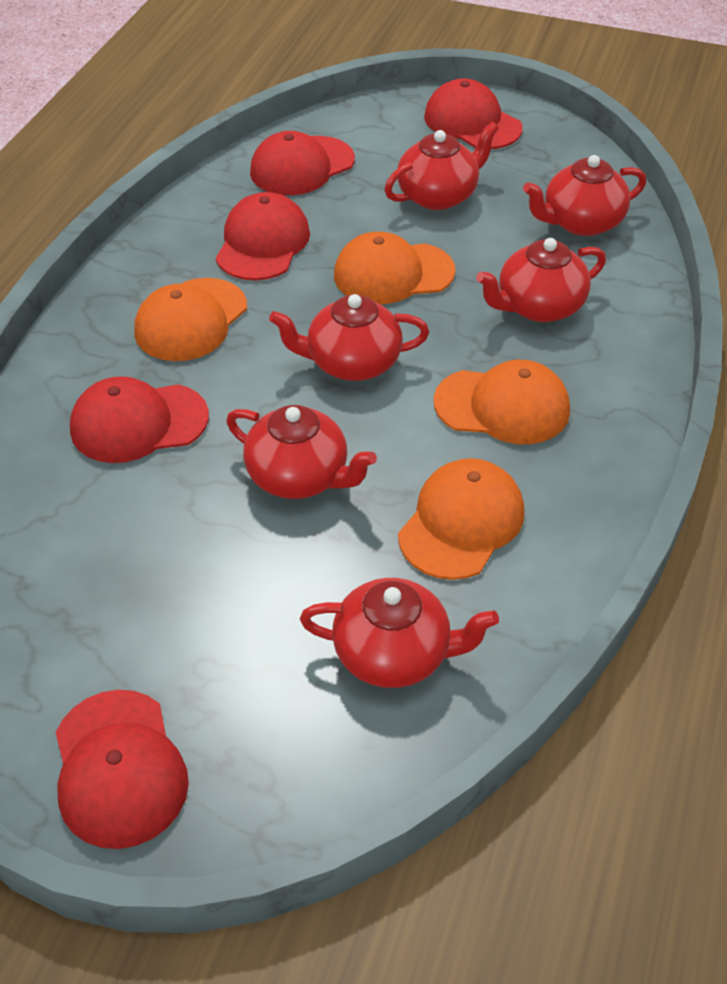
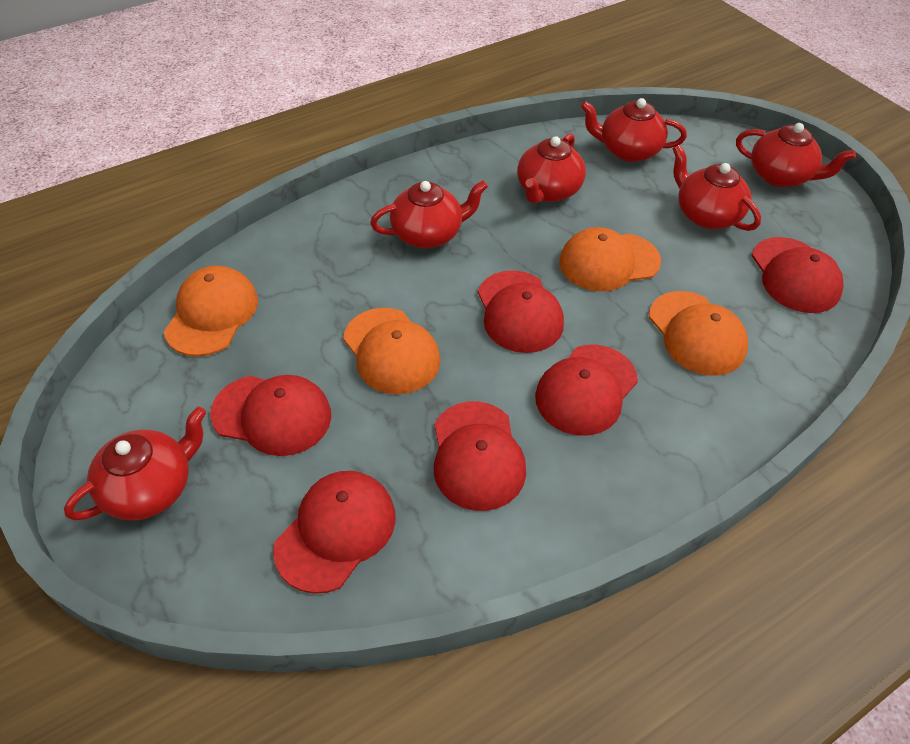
red cap: 5 -> 6

